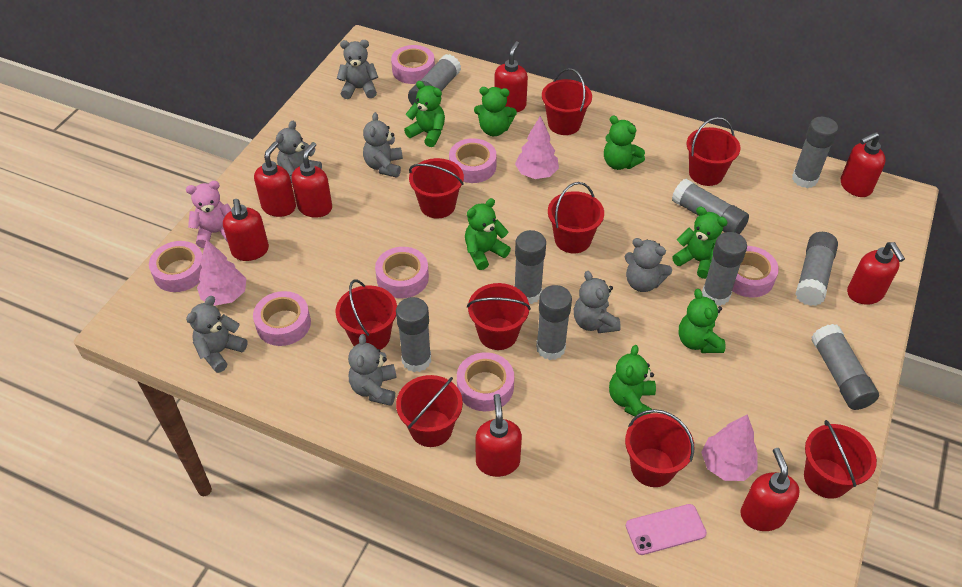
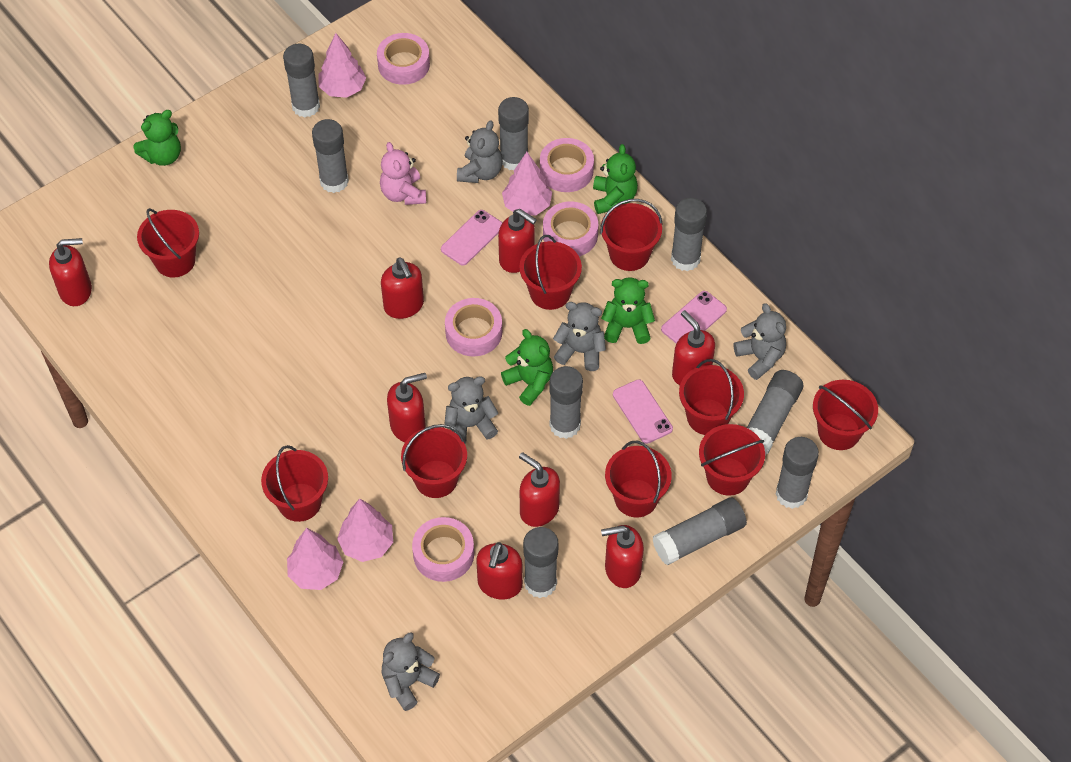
green teddy bear: 7 -> 4
grey teddy bear: 7 -> 5
pink phone: 1 -> 3
pink tape: 7 -> 5
pink tree: 3 -> 4

